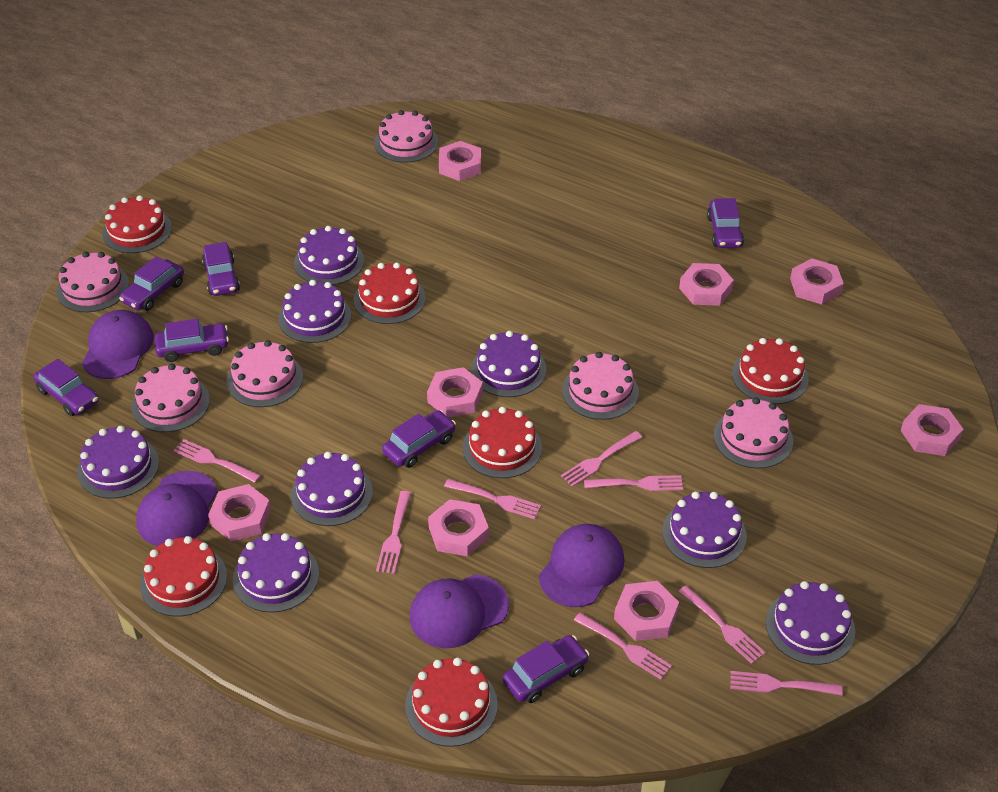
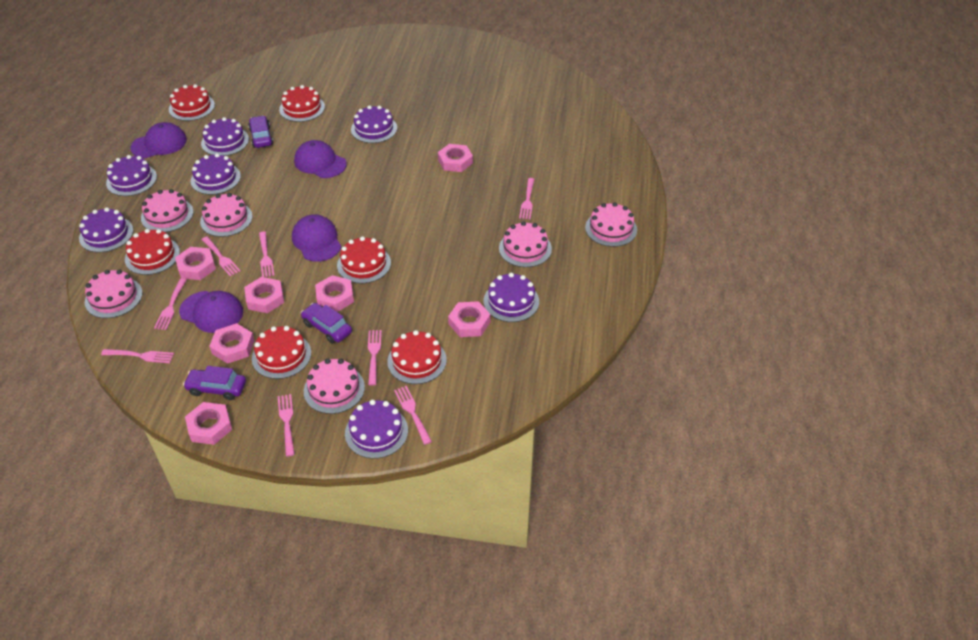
pink nut: 8 -> 7
purple cake: 8 -> 7
purple car: 7 -> 3

